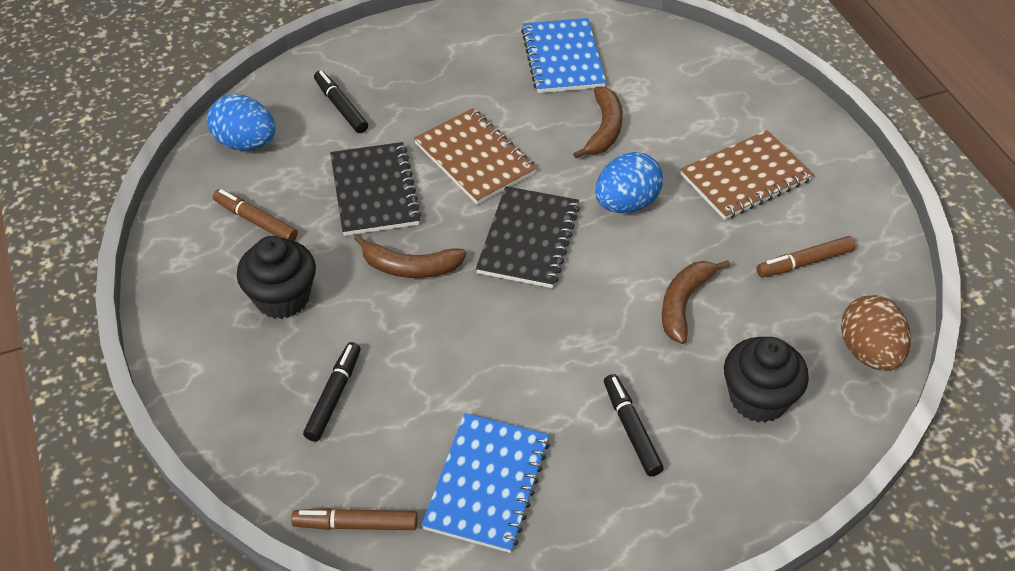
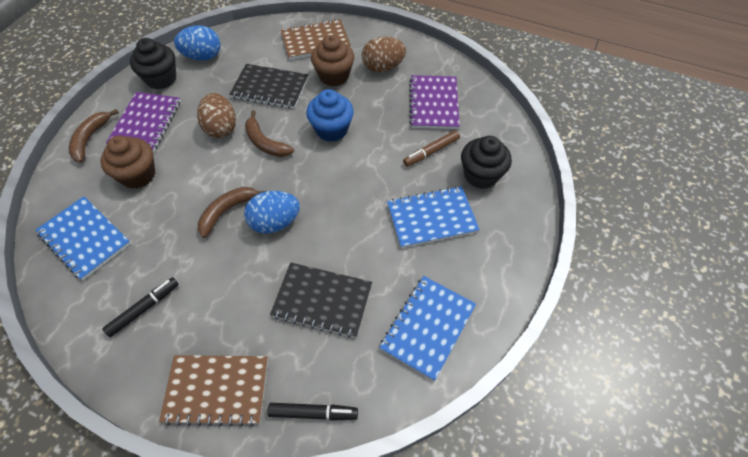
black marker: 3 -> 2
blue cupcake: 0 -> 1
blue notebook: 2 -> 3
brown cupcake: 0 -> 2
brown egg: 1 -> 2
brown marker: 3 -> 1
purple notebook: 0 -> 2

